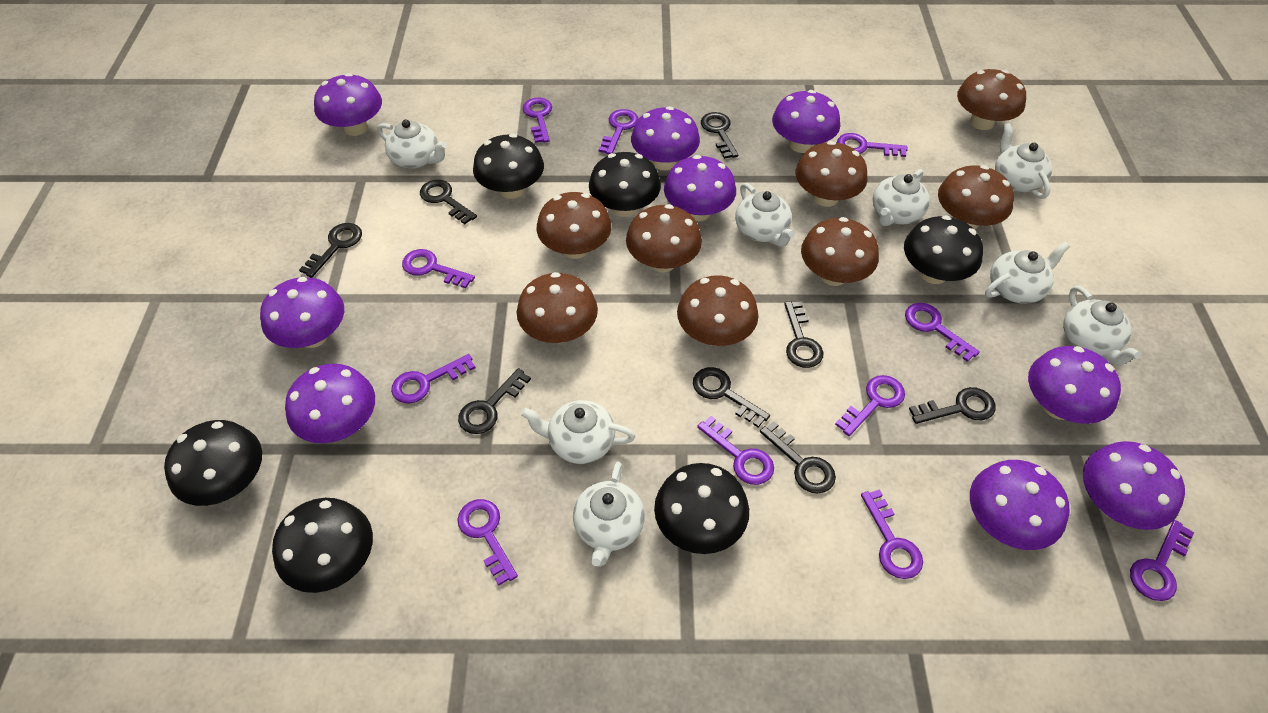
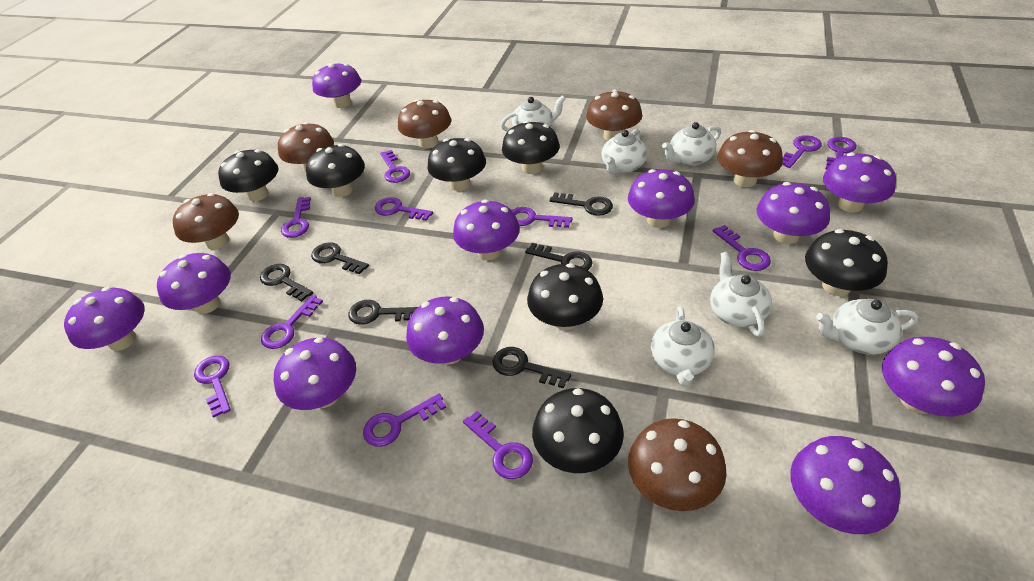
black key: 8 -> 6
black mushroom: 6 -> 7
brown mushroom: 8 -> 6
purple mushroom: 9 -> 11
white teapot: 8 -> 6

